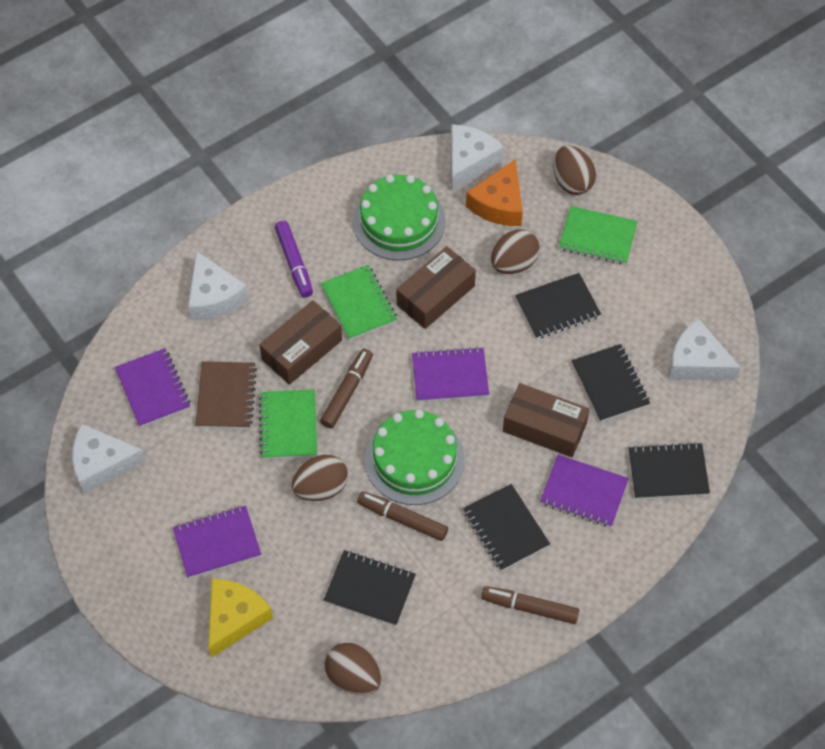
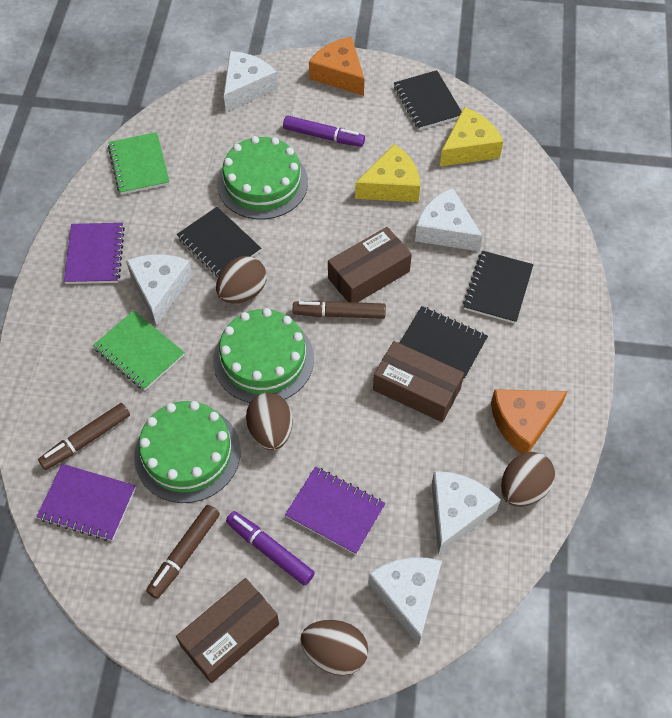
black notebook: 5 -> 4
brown notebook: 1 -> 0
green cake: 2 -> 3
green notebook: 3 -> 2
orange cheese: 1 -> 2
purple marker: 1 -> 2
purple notebook: 4 -> 3
white cheese: 4 -> 5
yellow cheese: 1 -> 2

